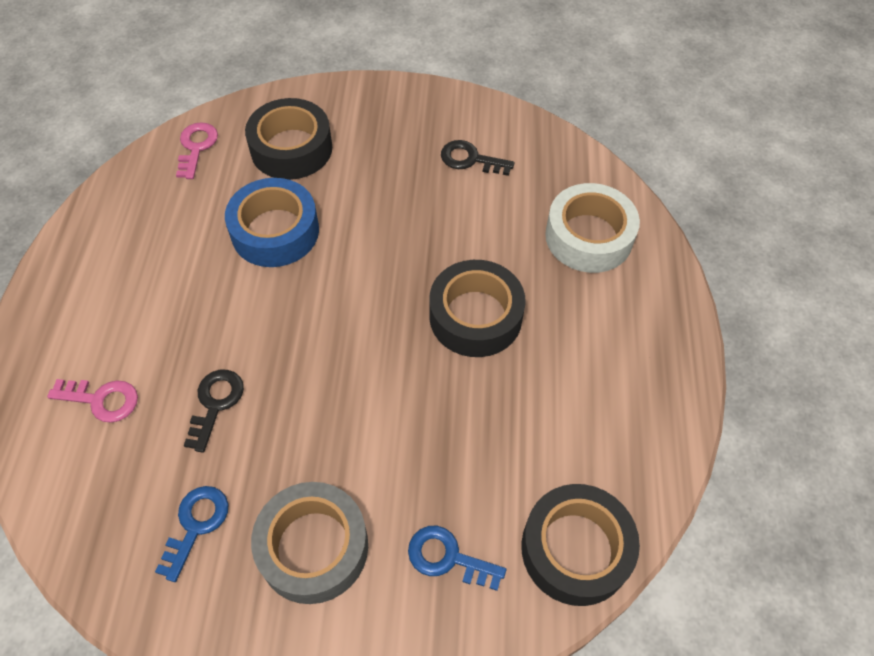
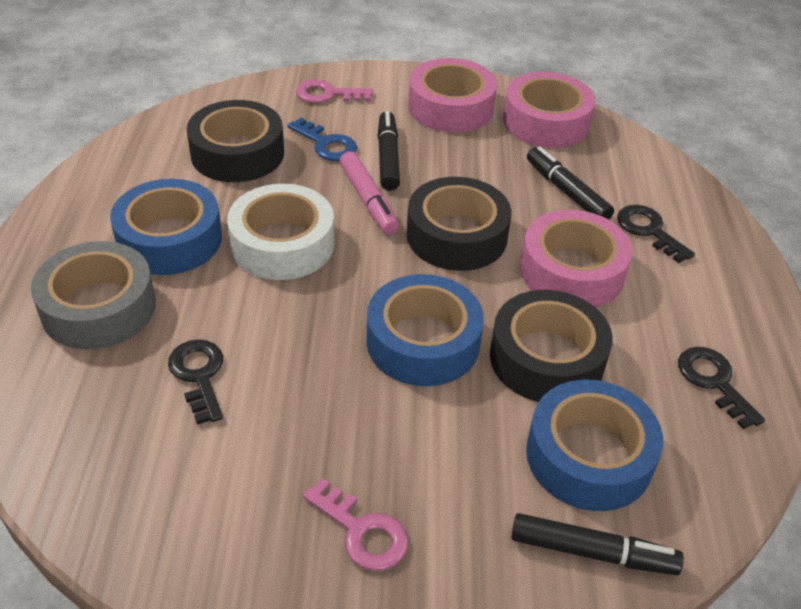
black key: 2 -> 3
black marker: 0 -> 3
blue key: 2 -> 1
blue tape: 1 -> 3
pink marker: 0 -> 1
pink tape: 0 -> 3

